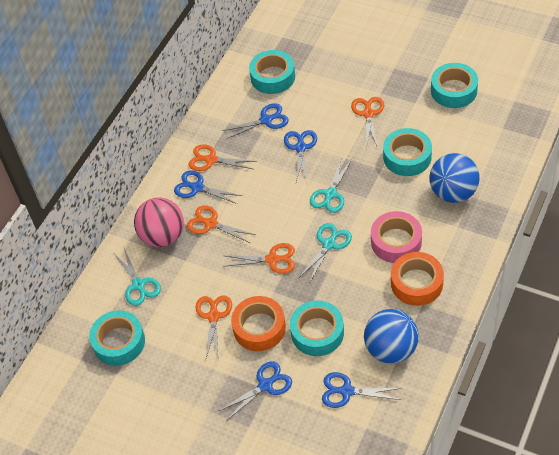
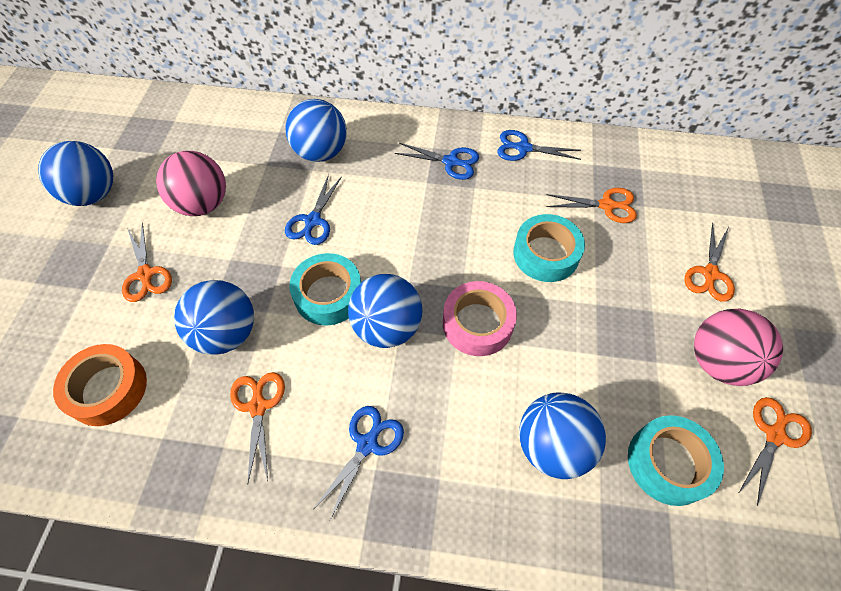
blue ball: 2 -> 5
blue scissors: 5 -> 4
orange tape: 2 -> 1
pink ball: 1 -> 2
turquoise scissors: 3 -> 0
turquoise tape: 5 -> 3

